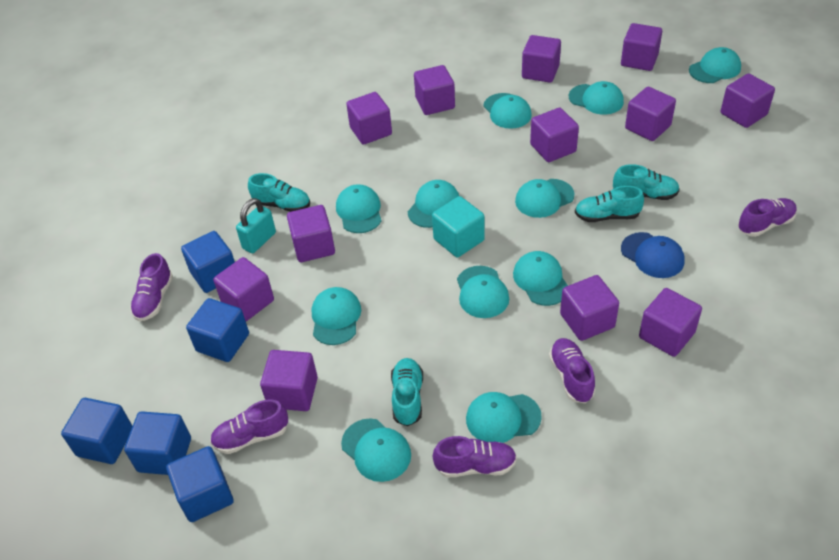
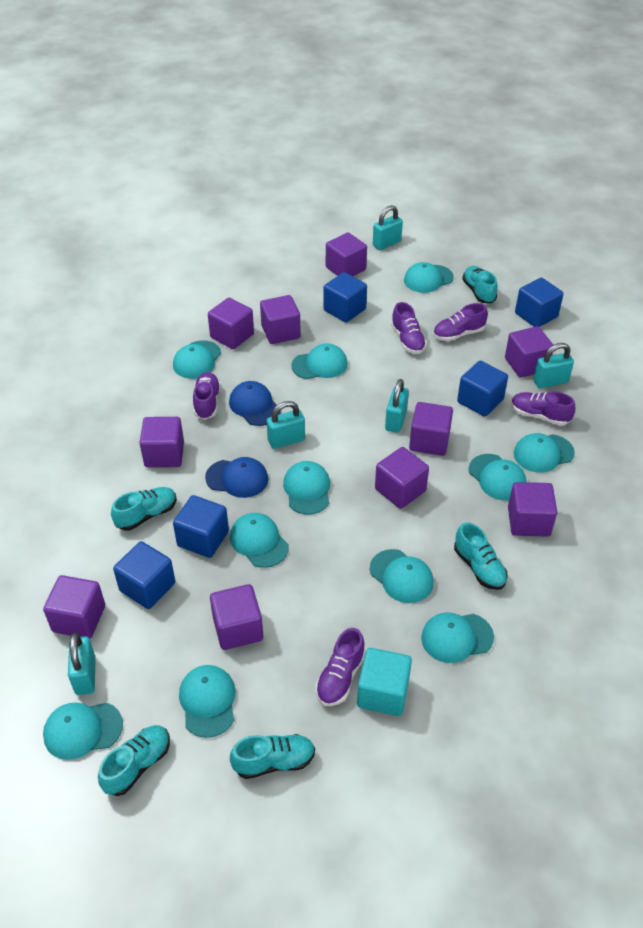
blue cap: 1 -> 2
purple cube: 12 -> 10
turquoise padlock: 1 -> 5
turquoise shoe: 4 -> 5

